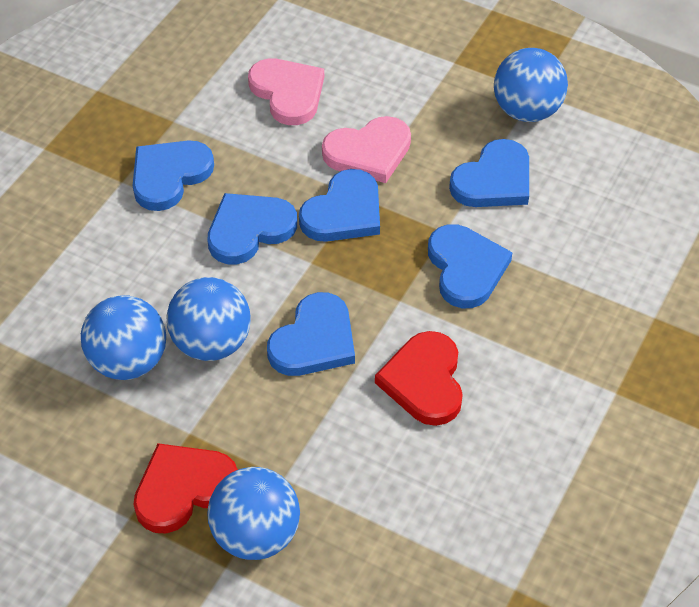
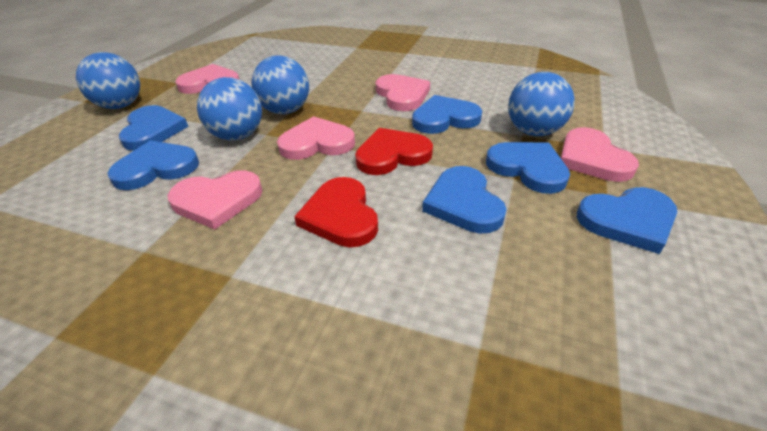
pink heart: 2 -> 5

